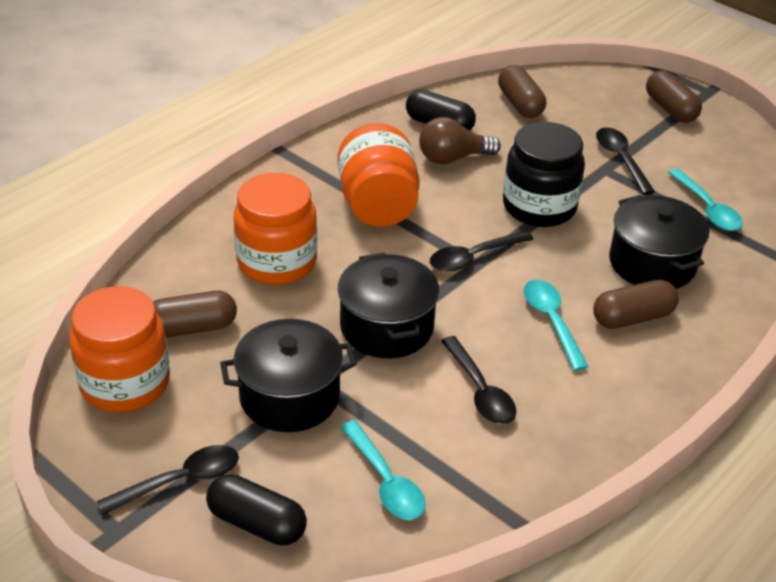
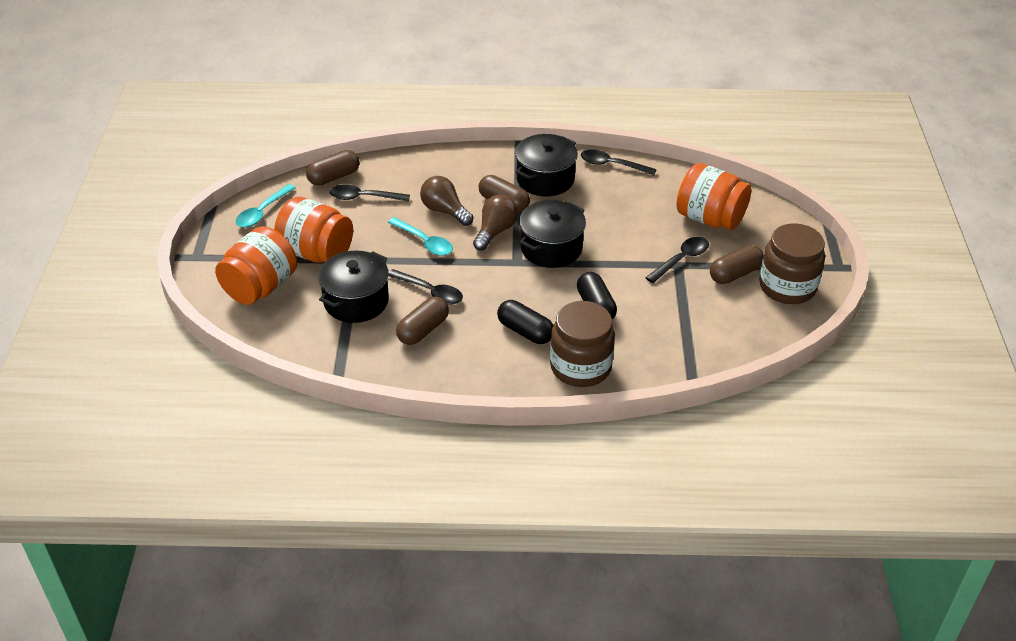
black jar: 1 -> 0
brown jar: 0 -> 2
brown light bulb: 1 -> 2
turquoise spoon: 3 -> 2

